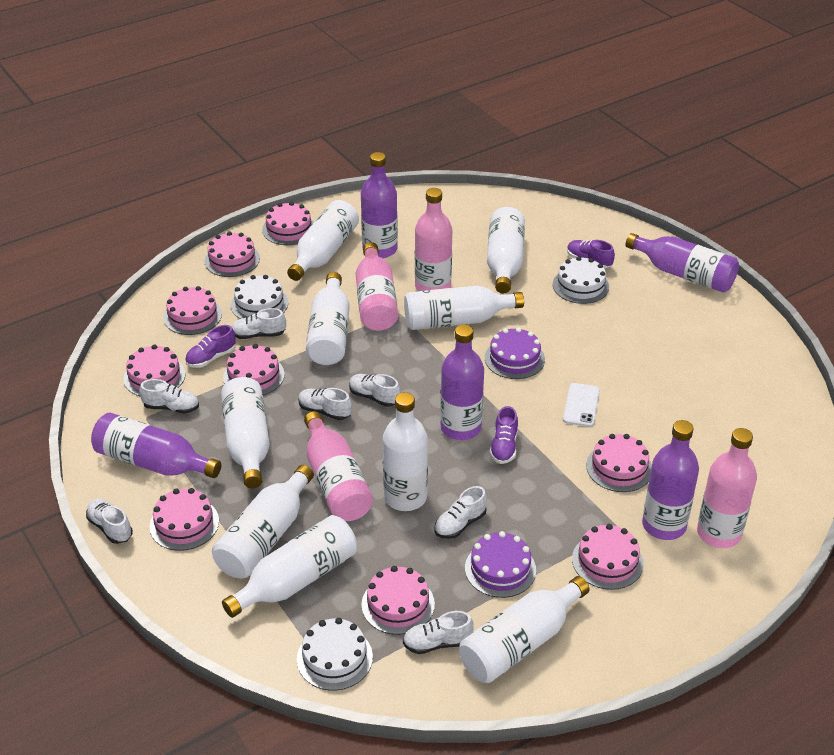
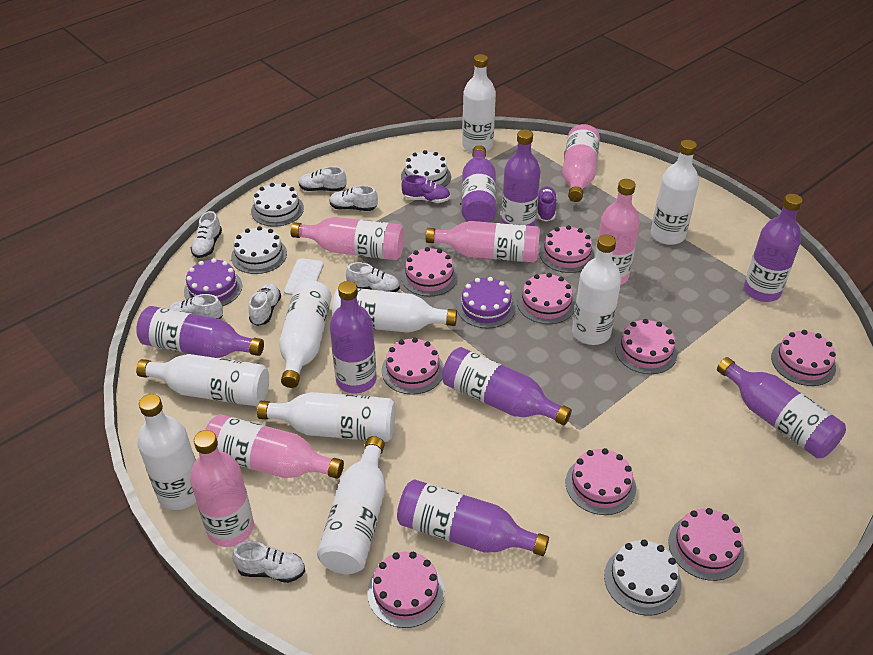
pink bottle: 4 -> 6
purple bottle: 5 -> 8
purple shoe: 3 -> 2
white cake: 3 -> 4

